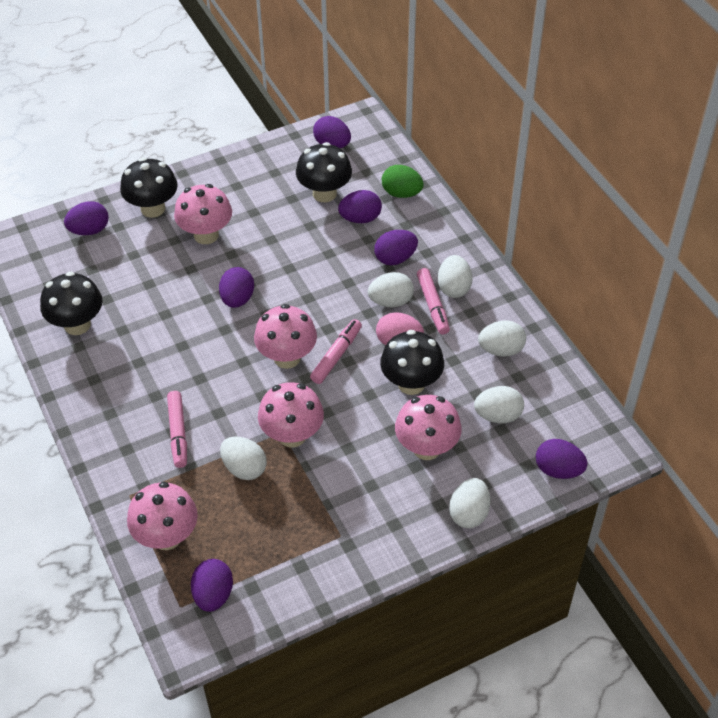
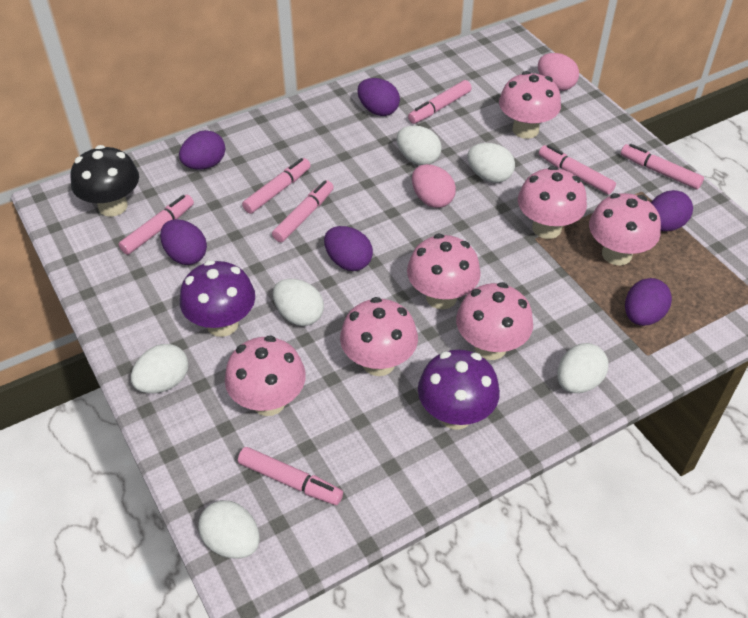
black mushroom: 4 -> 1
green egg: 1 -> 0
pink egg: 1 -> 2
pink marker: 3 -> 7
pink mushroom: 5 -> 7
purple egg: 7 -> 6
purple mushroom: 0 -> 2

